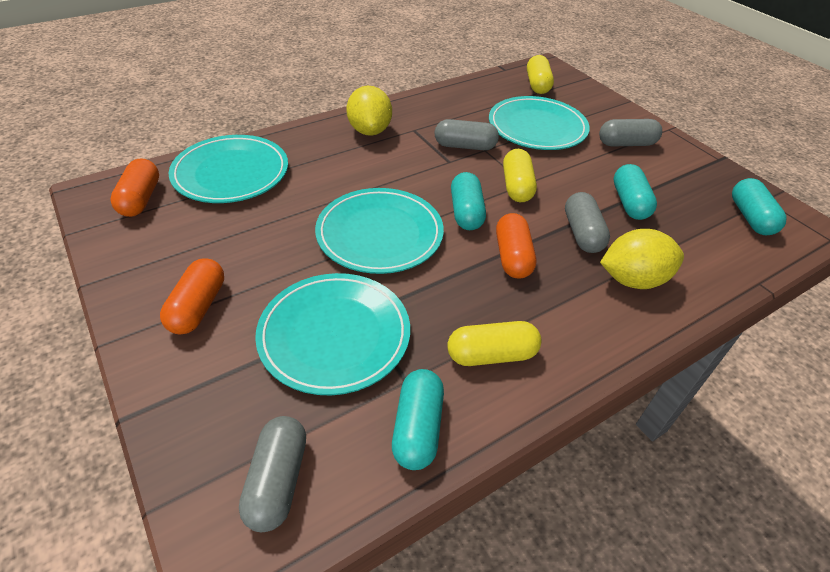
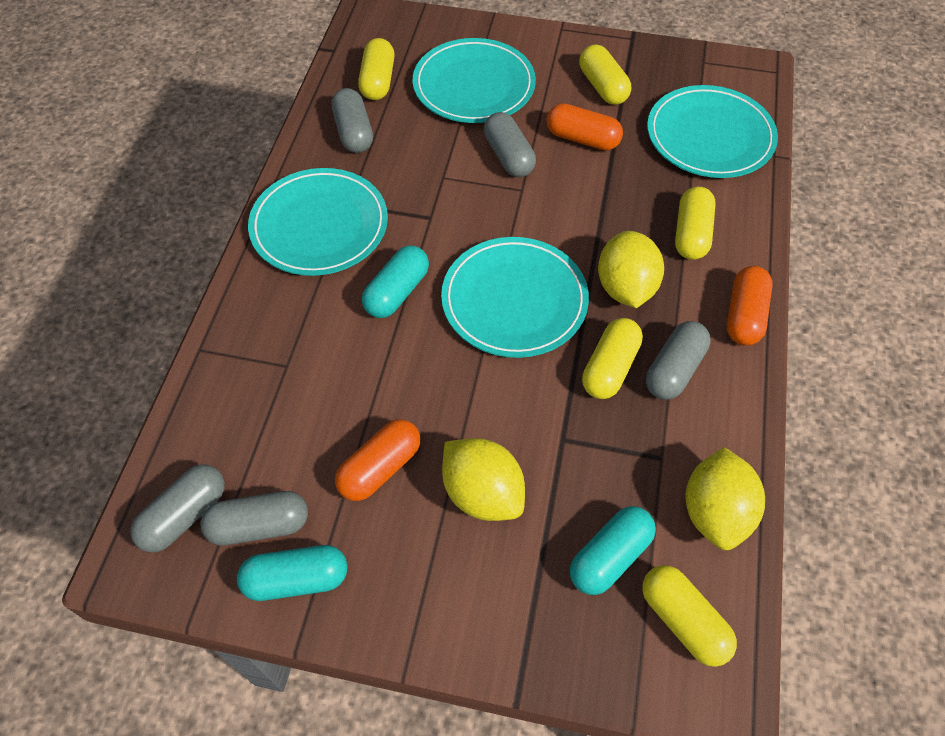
grey capsule: 4 -> 5
turquoise capsule: 4 -> 3
yellow capsule: 3 -> 5
yellow lemon: 2 -> 3

